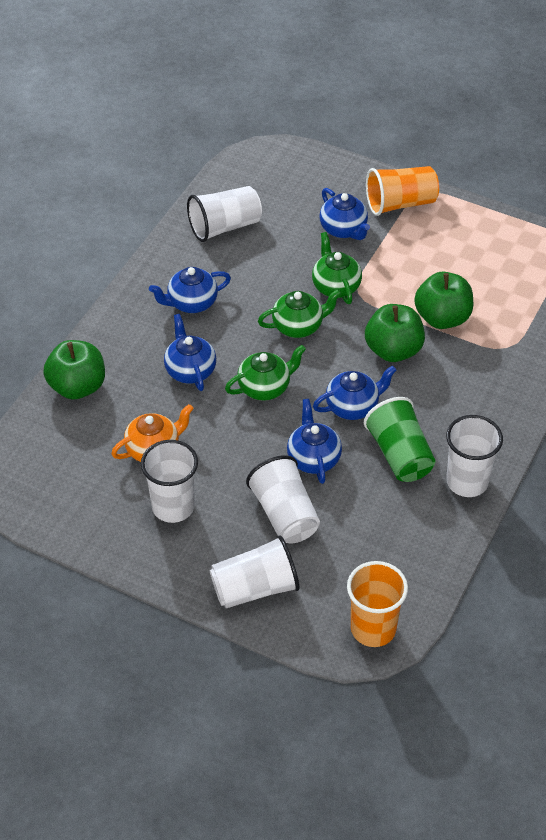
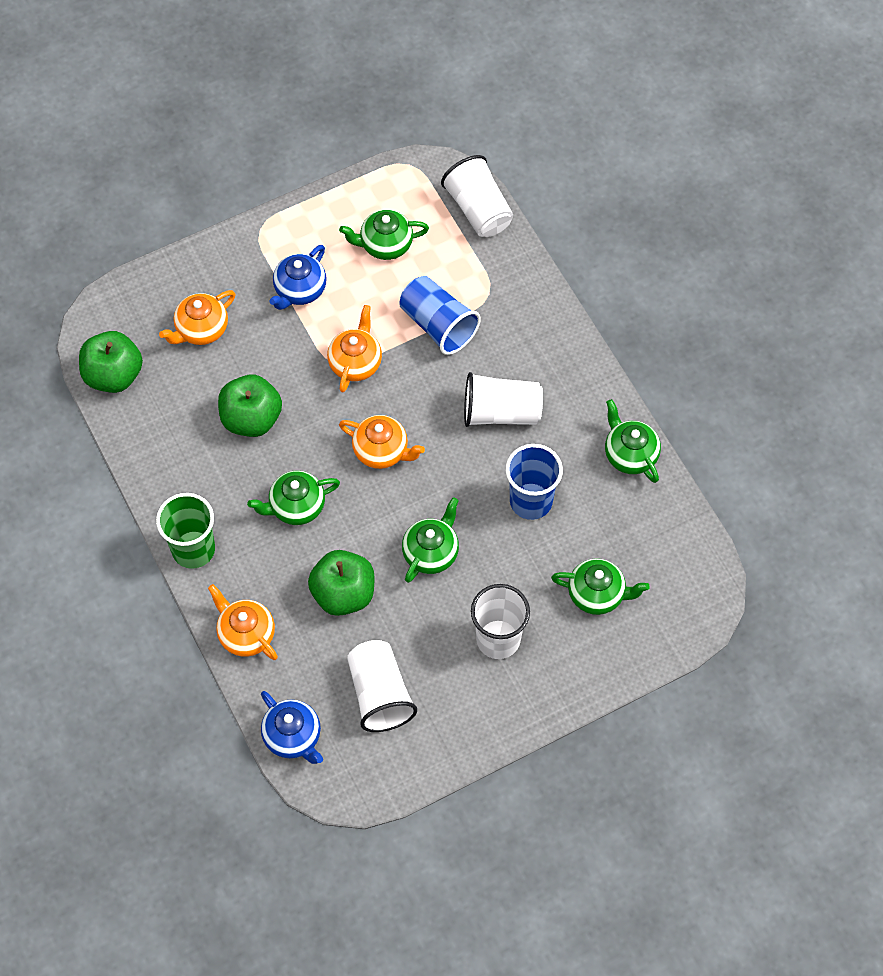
blue cup: 0 -> 2
blue teapot: 5 -> 2
green teapot: 3 -> 5
orange cup: 2 -> 0
orange teapot: 1 -> 4
white cup: 5 -> 4

